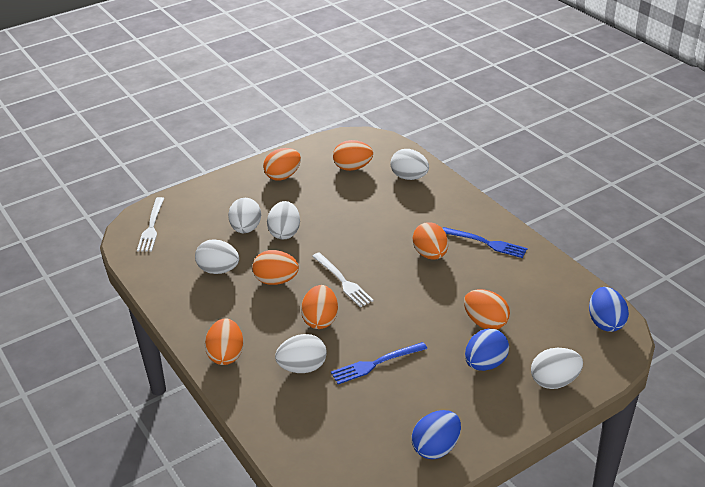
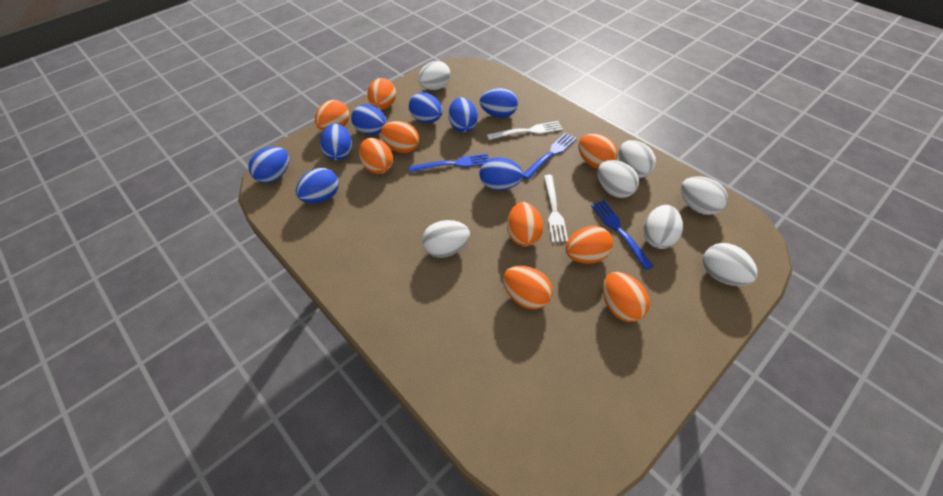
blue egg: 3 -> 8
blue fork: 2 -> 3
orange egg: 7 -> 9
white egg: 6 -> 7

